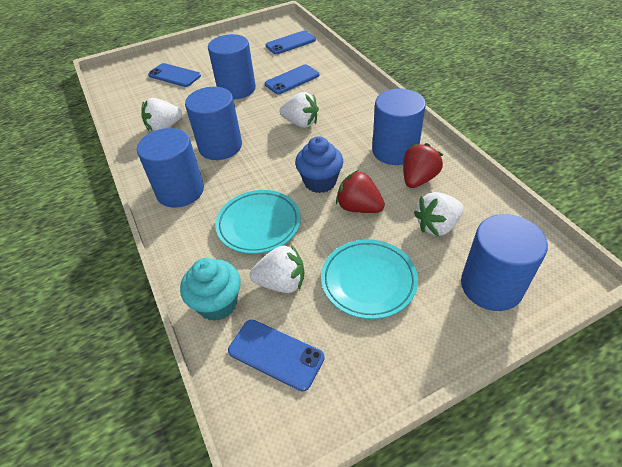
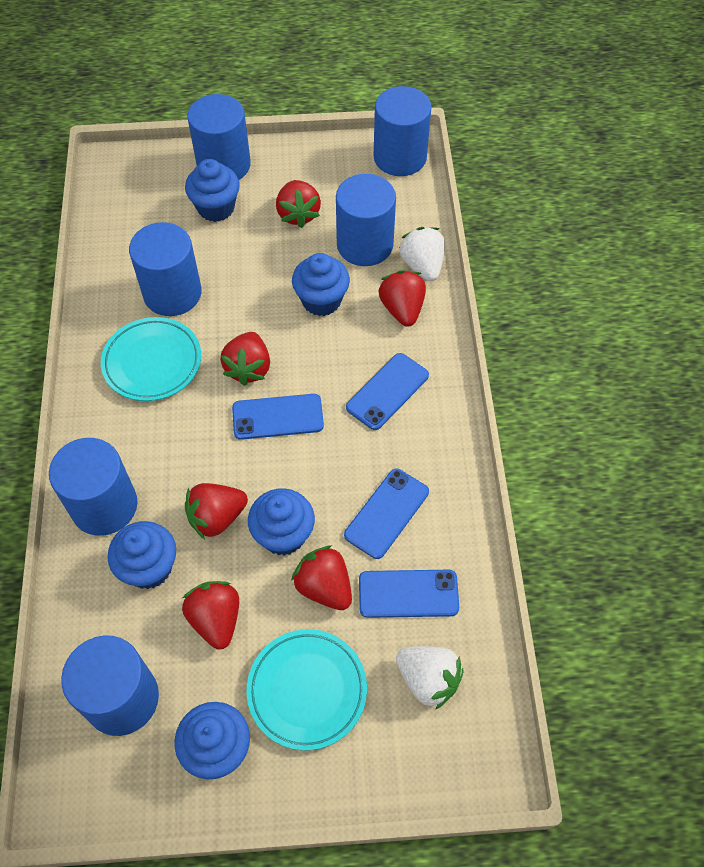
blue cupcake: 1 -> 5
blue cylinder: 5 -> 6
red strawberry: 2 -> 6
turquoise cupcake: 1 -> 0
white strawberry: 4 -> 2

